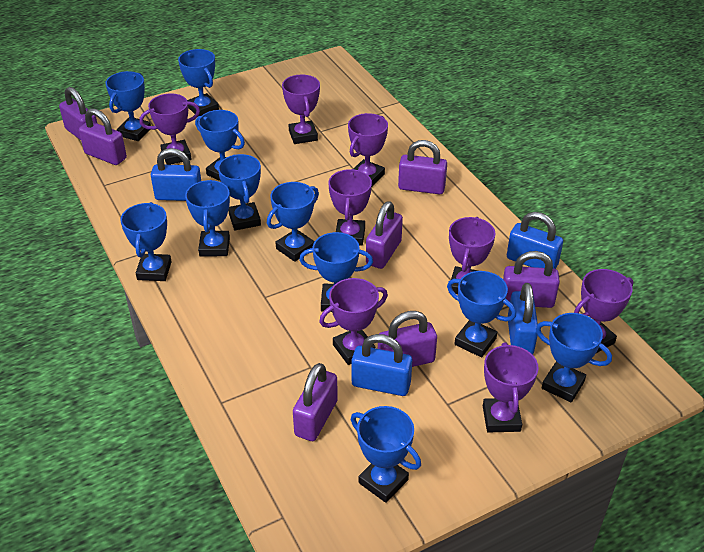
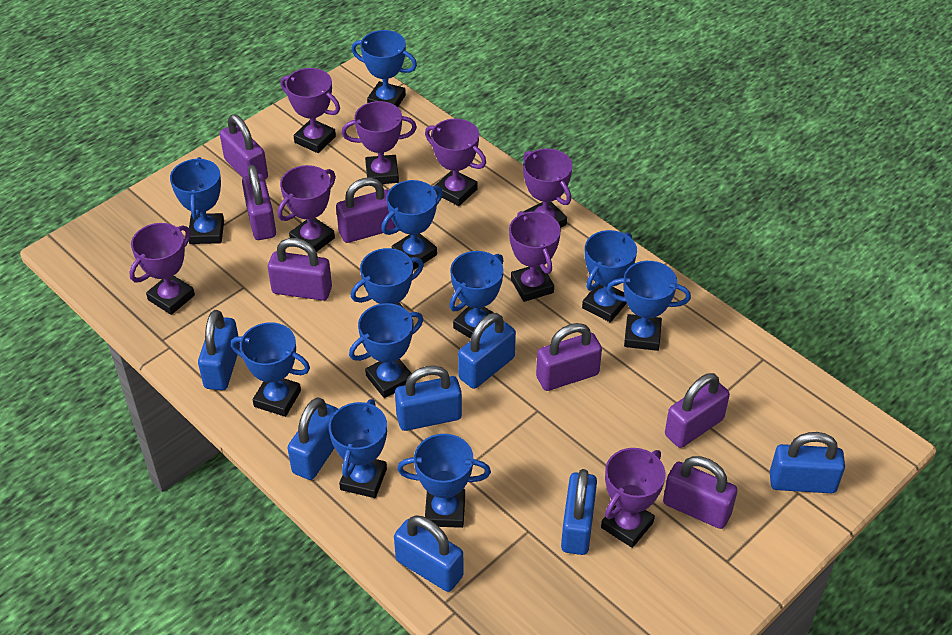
blue padlock: 4 -> 7

